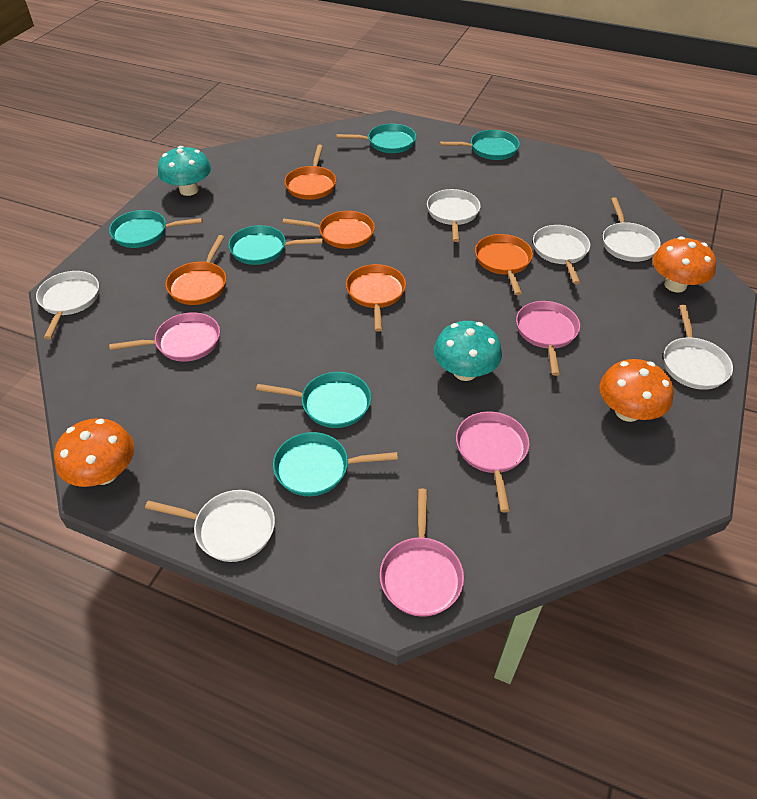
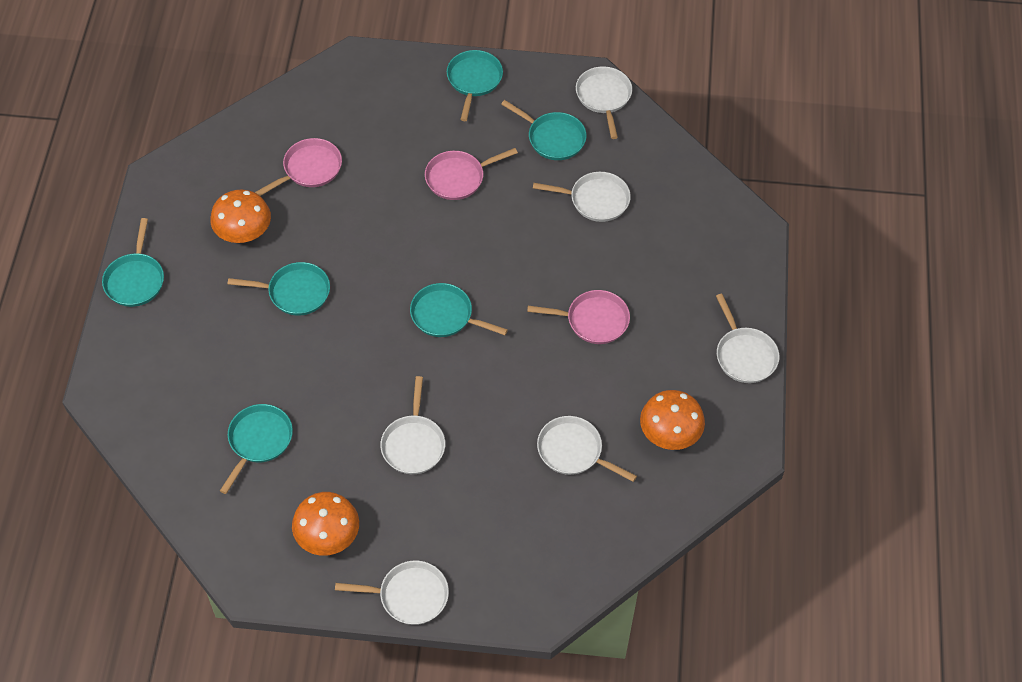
orange pan: 5 -> 0
pink pan: 4 -> 3
turquoise mushroom: 2 -> 0

